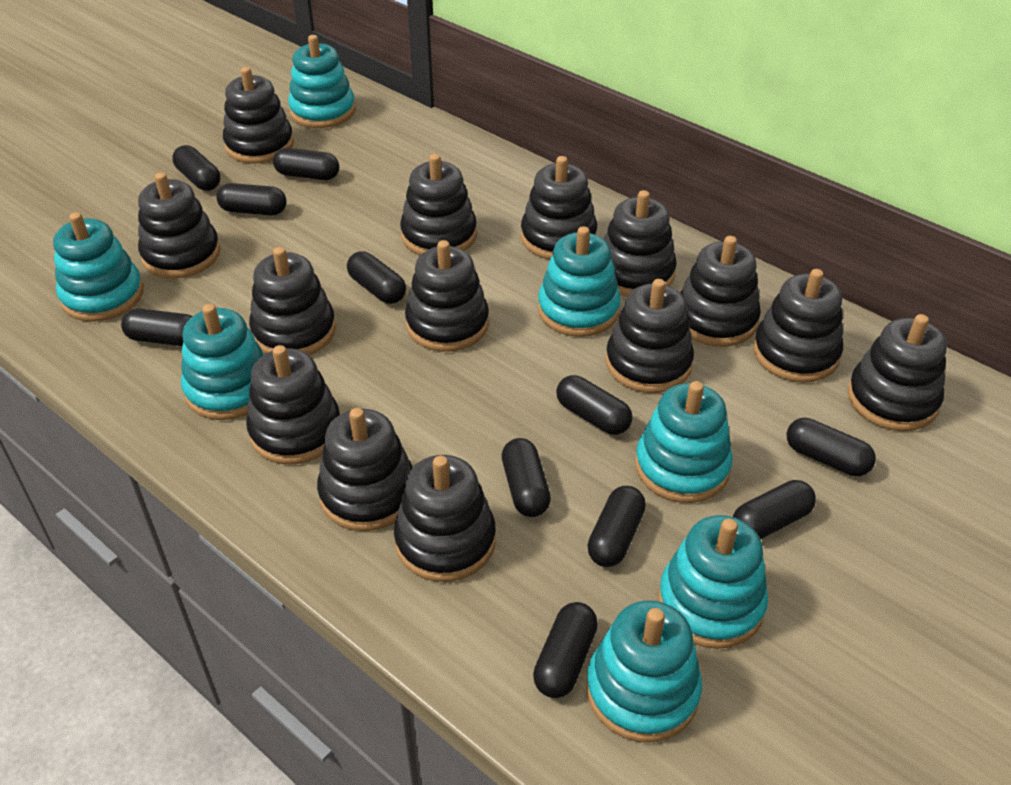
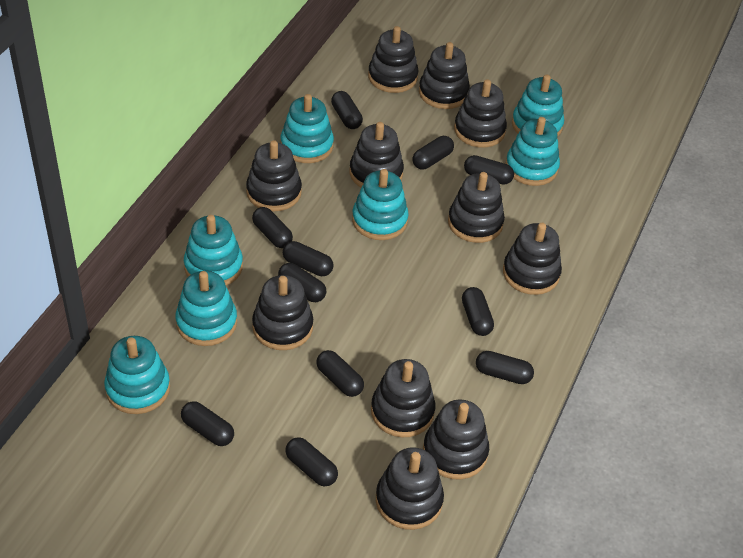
black stacking toy: 14 -> 11

